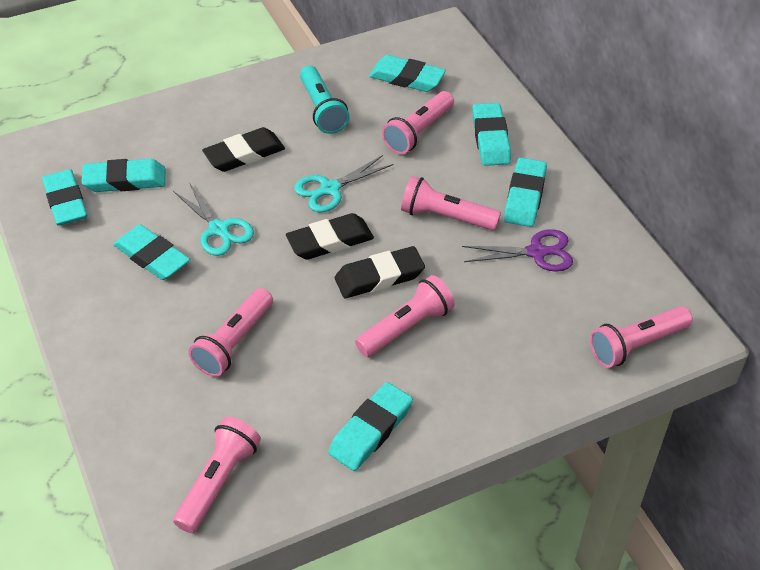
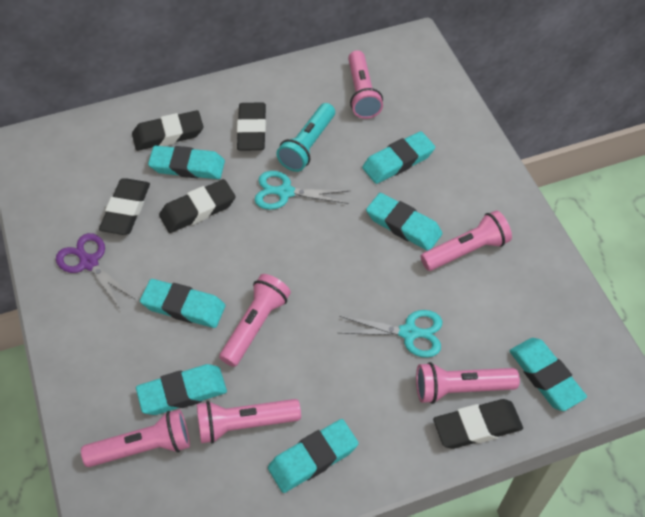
black eraser: 3 -> 5

